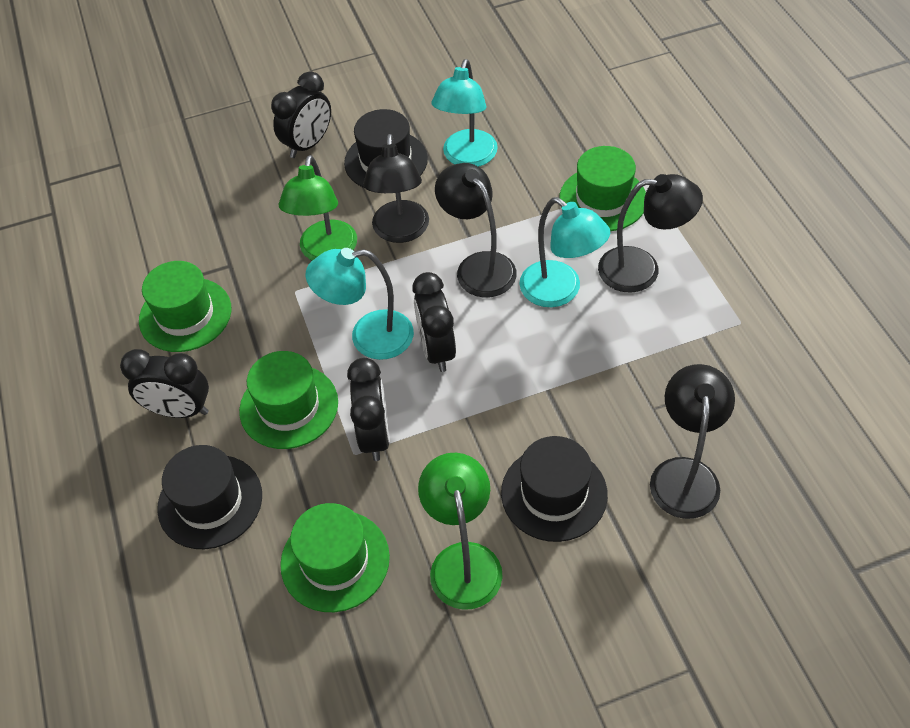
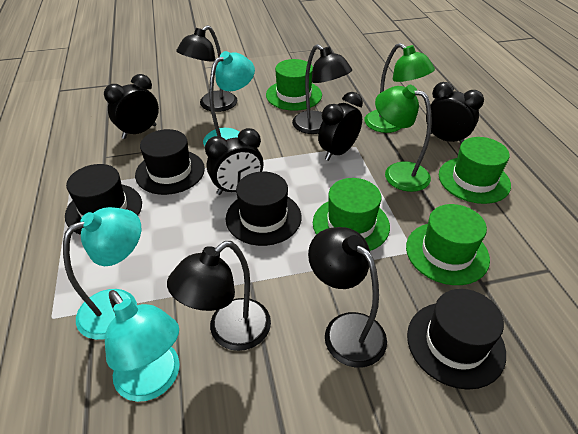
black hat: 3 -> 4

